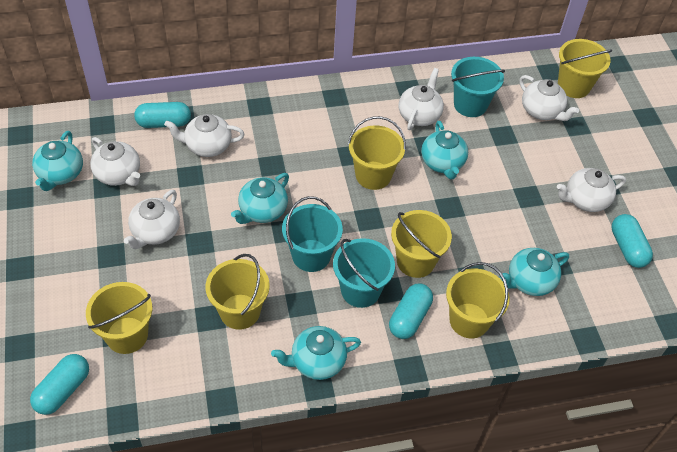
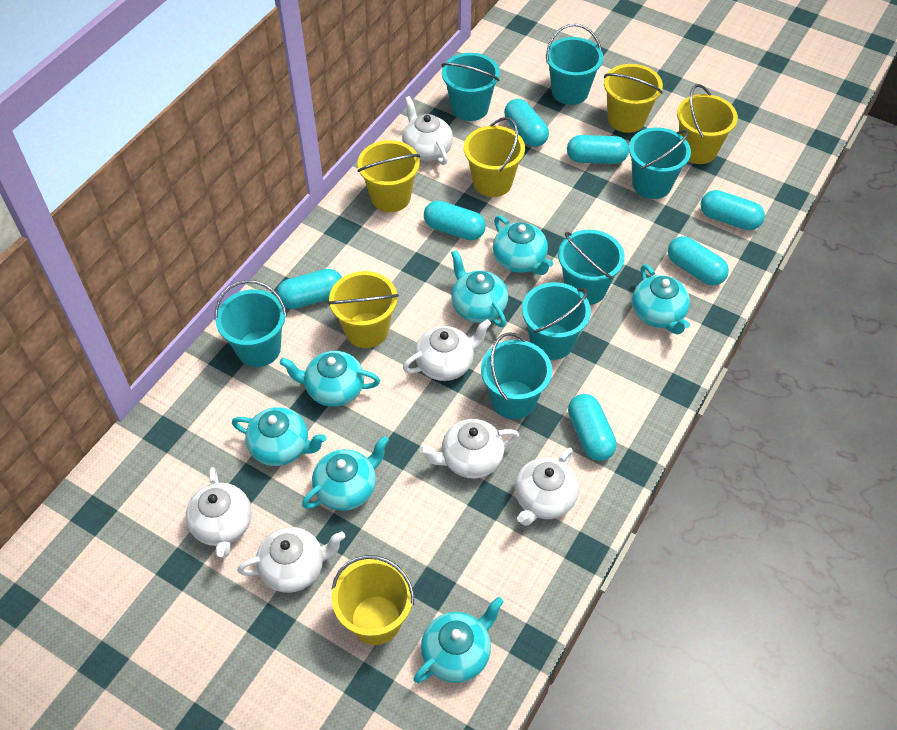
turquoise bucket: 3 -> 7
turquoise capsule: 4 -> 7
turquoise teapot: 5 -> 7

